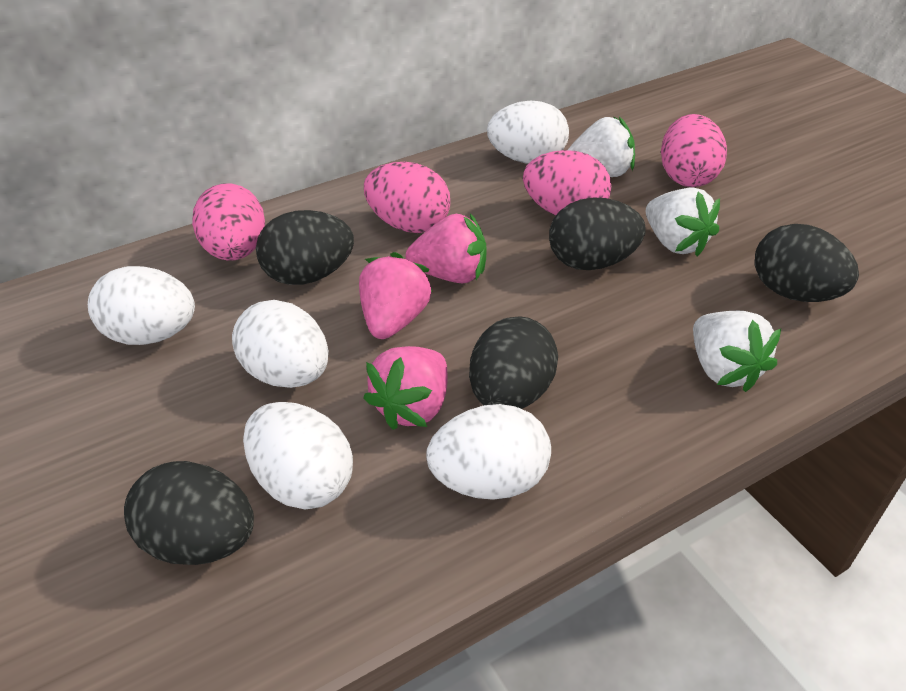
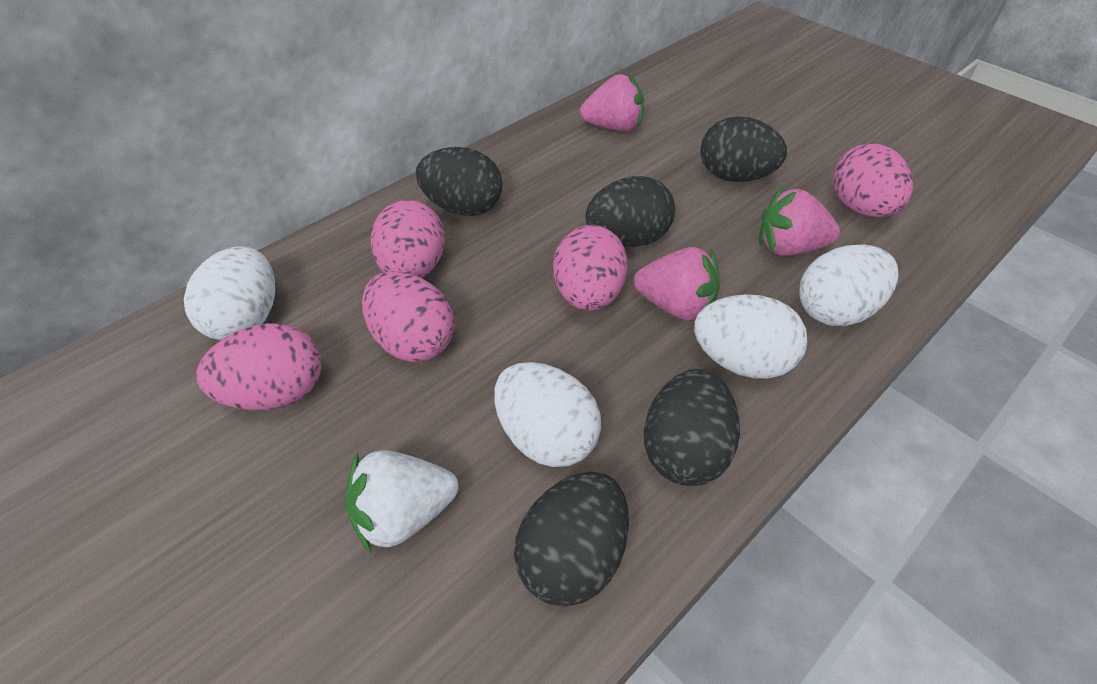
pink egg: 4 -> 5
white egg: 5 -> 4
white strawberry: 3 -> 1

